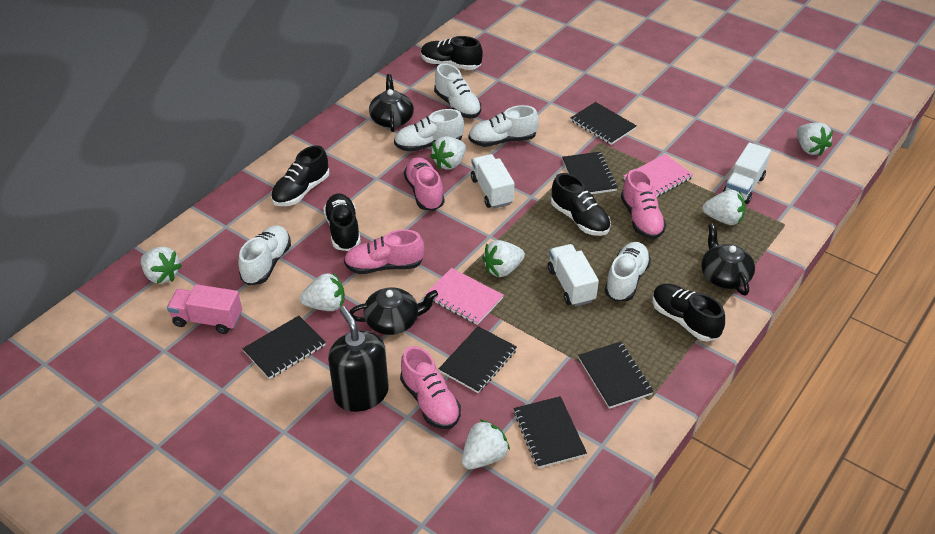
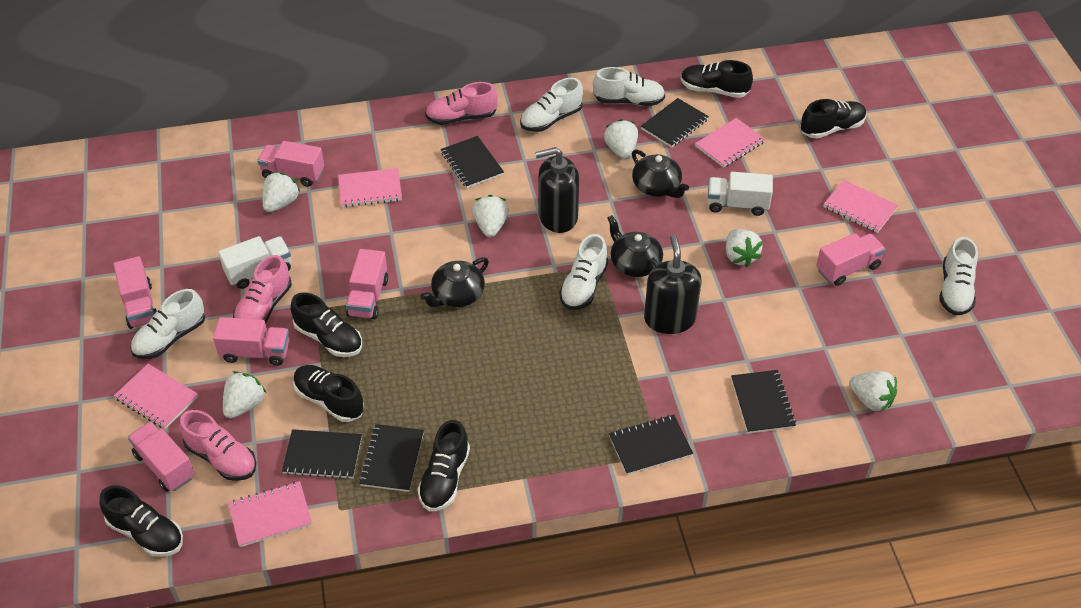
black shoe: 5 -> 6
black soap dispenser: 1 -> 2
pink notebook: 2 -> 5
pink shoe: 4 -> 3
pink truck: 1 -> 6
white strawberry: 7 -> 6
white truck: 3 -> 2

